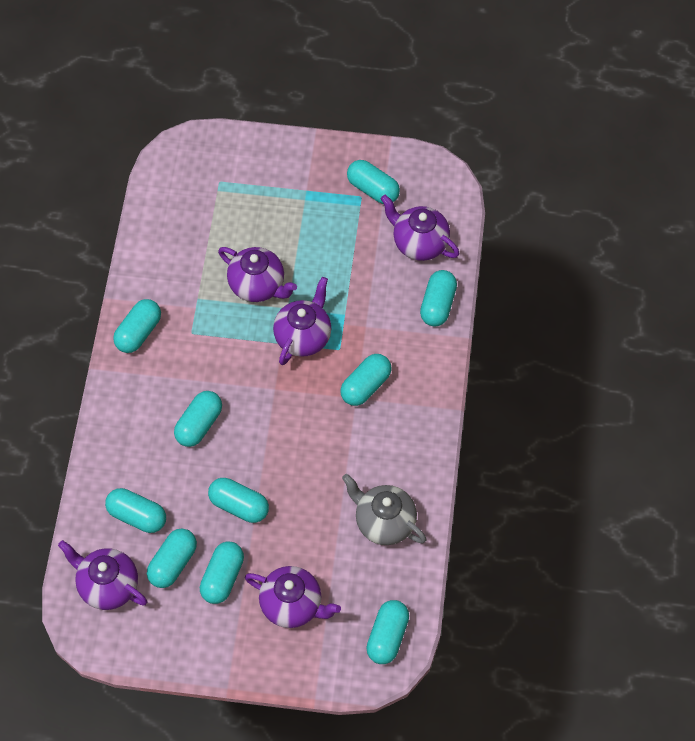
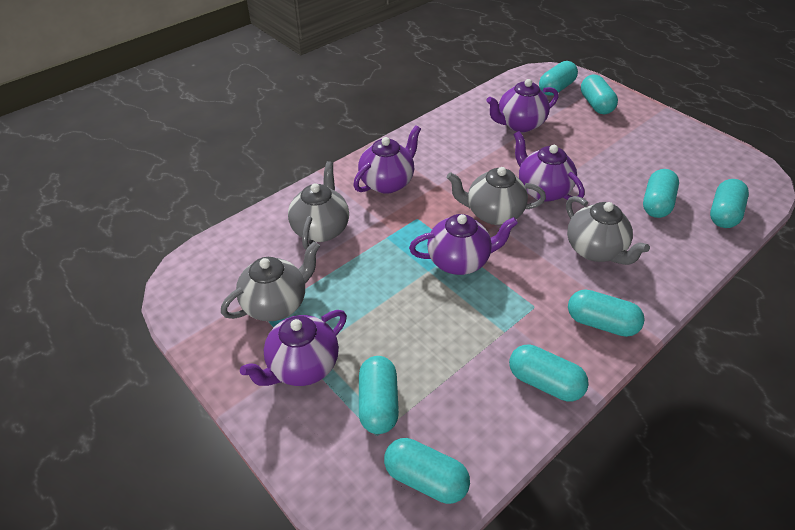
grey teapot: 1 -> 4
turquoise capsule: 10 -> 8

